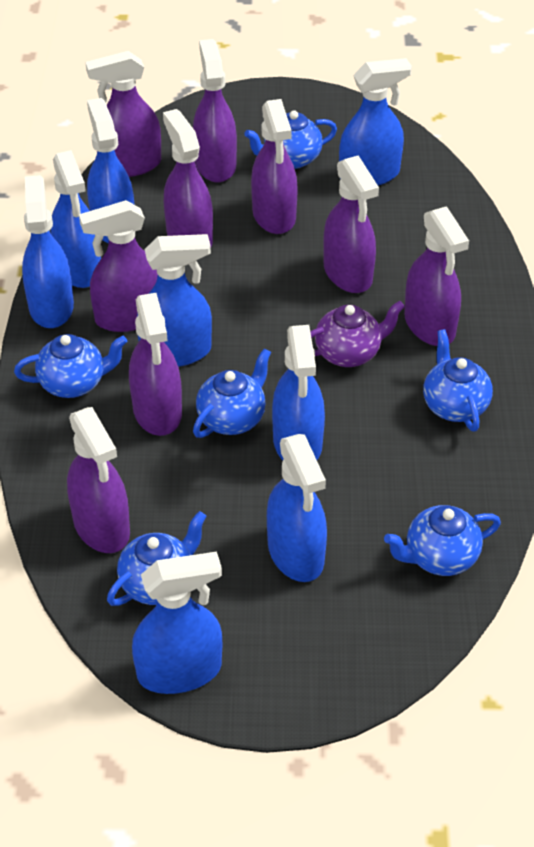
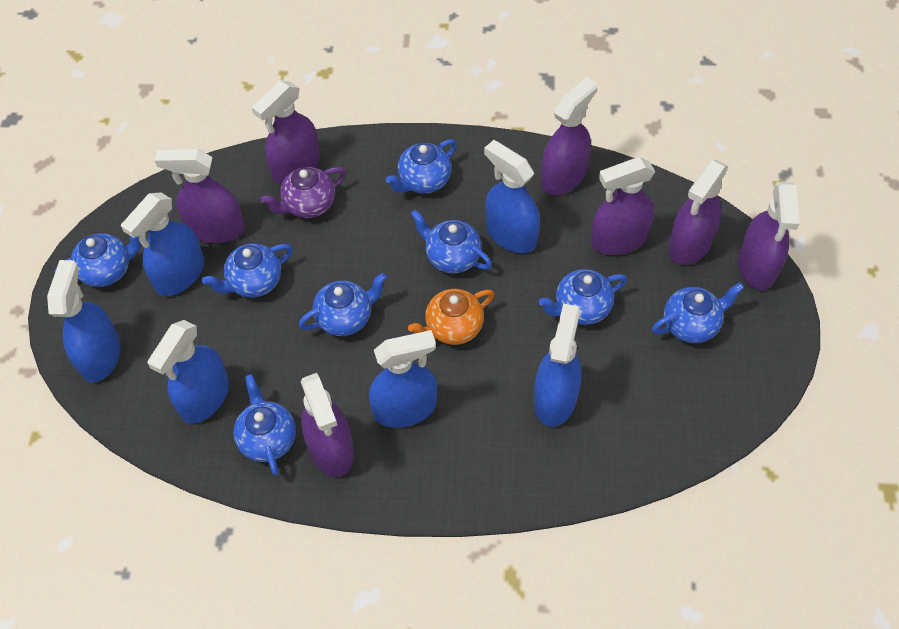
blue spray bottle: 8 -> 6
blue teapot: 6 -> 8
orange teapot: 0 -> 1
purple spray bottle: 9 -> 7

